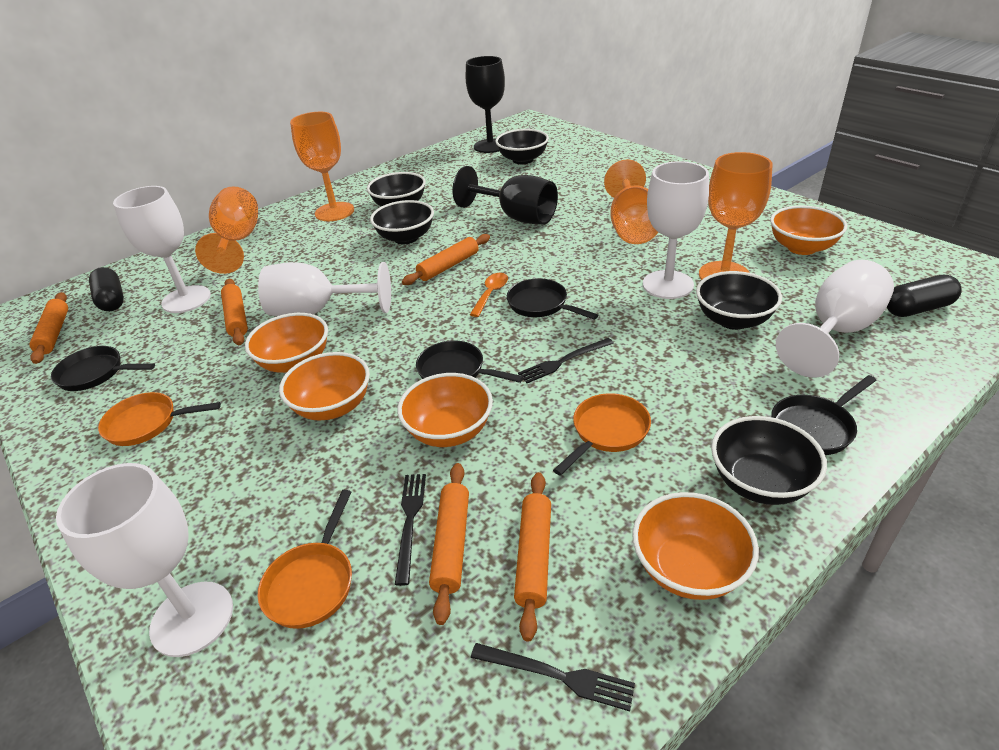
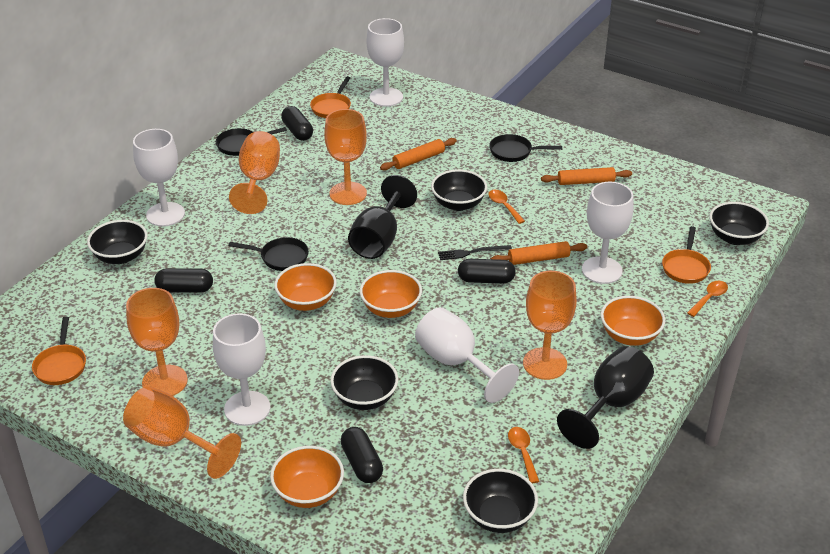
black capsule: 2 -> 4
black fork: 3 -> 1
black pan: 4 -> 3
orange bowl: 5 -> 4
orange goblet: 4 -> 5
orange rolling pin: 5 -> 3
orange spoon: 1 -> 3

